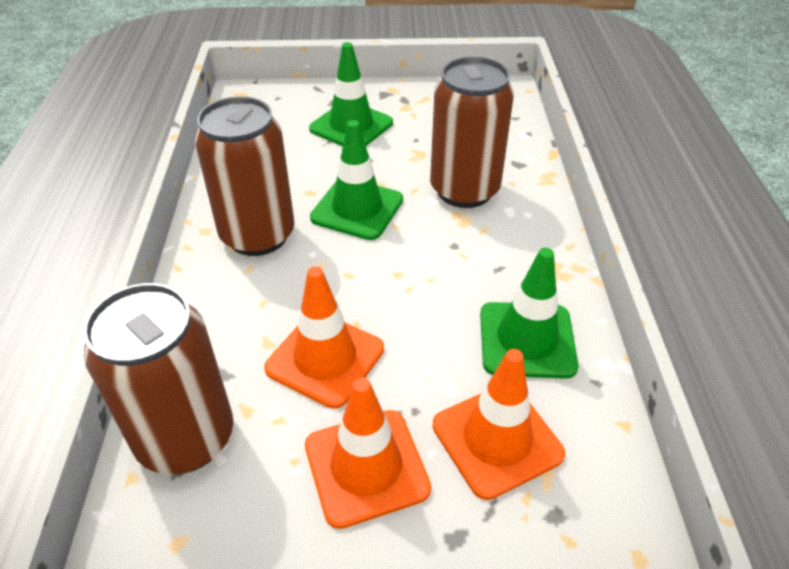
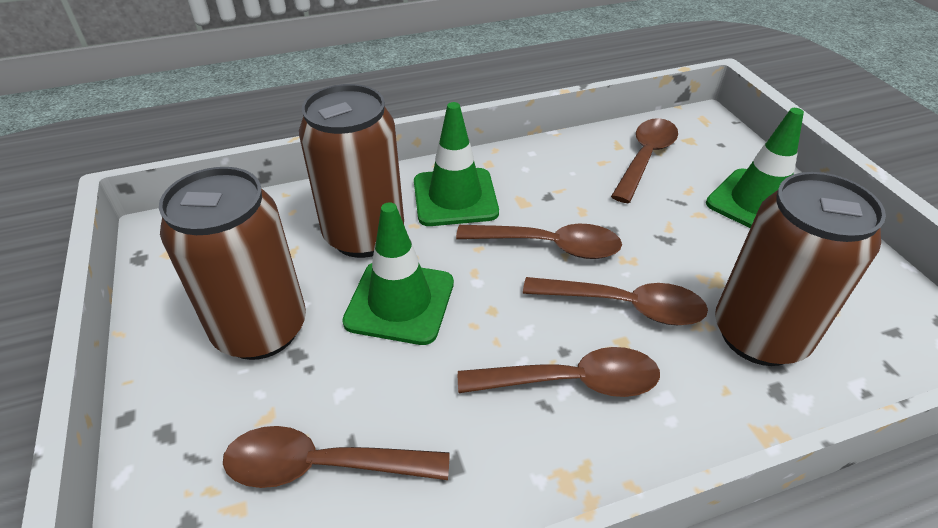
brown spoon: 0 -> 5
orange traffic cone: 3 -> 0

